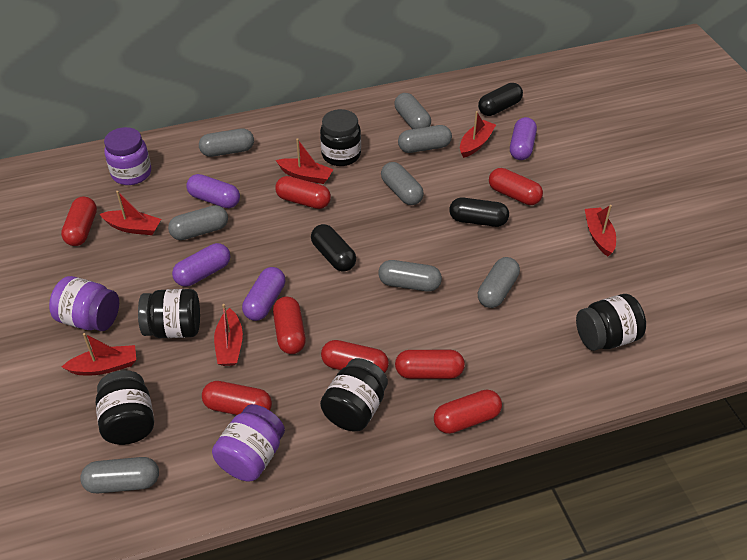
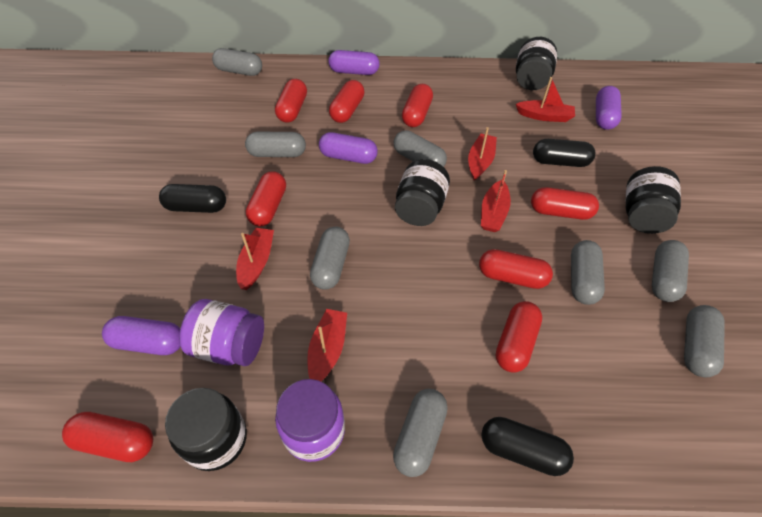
black jar: 5 -> 4
purple jar: 3 -> 2
red boat: 6 -> 5

